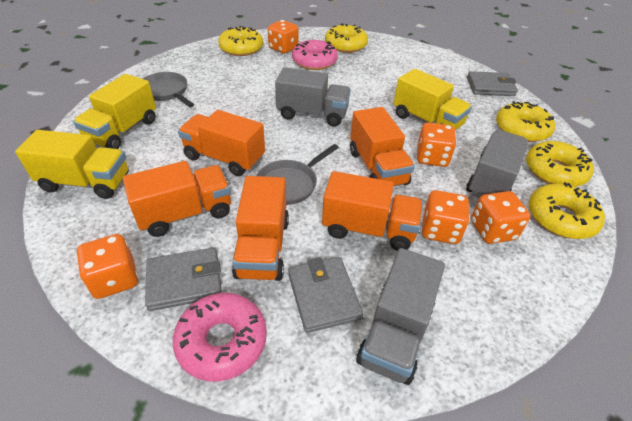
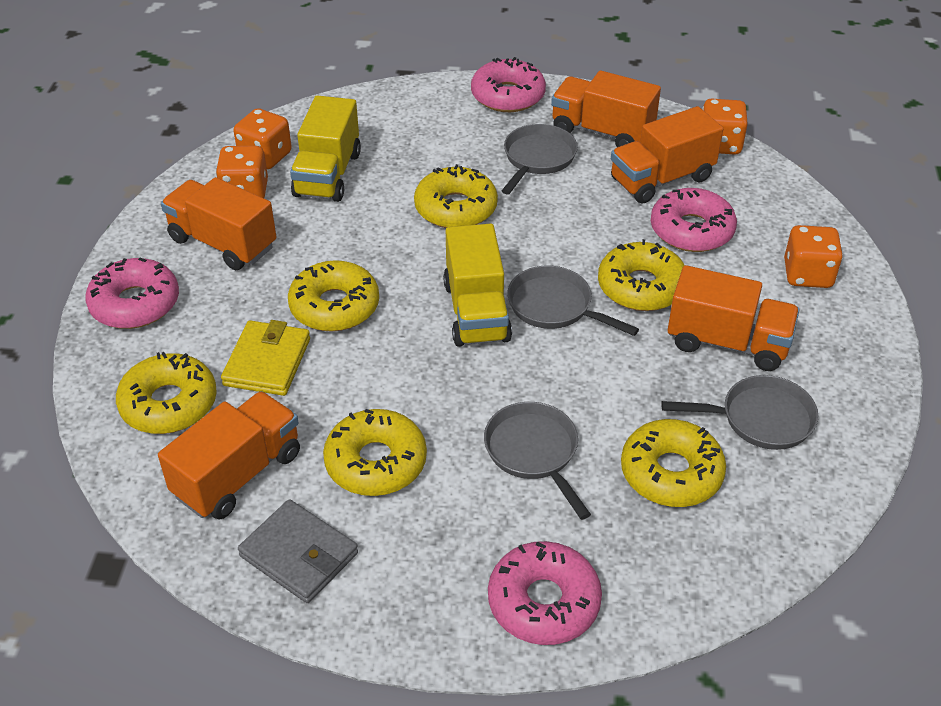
grey pan: 2 -> 4
grey truck: 3 -> 0
grey wallet: 3 -> 1
orange dice: 5 -> 4
pink donut: 2 -> 4
yellow donut: 5 -> 6
yellow truck: 3 -> 2
yellow wallet: 0 -> 1

